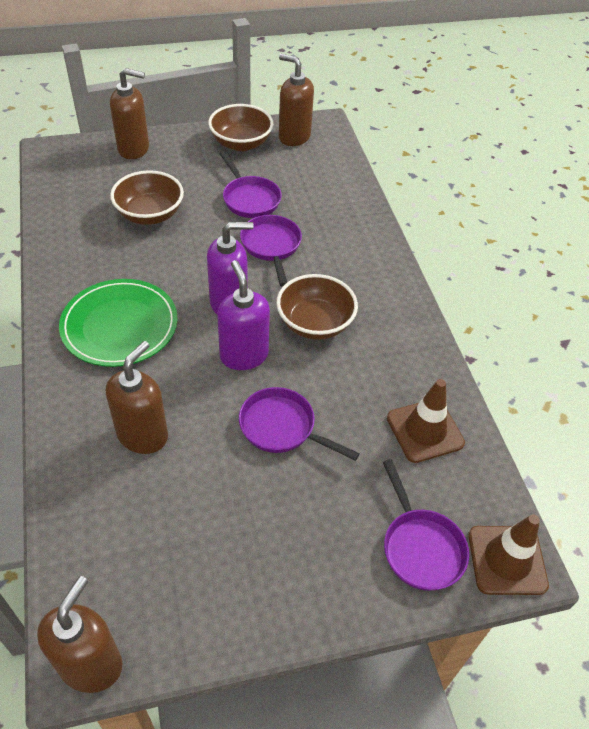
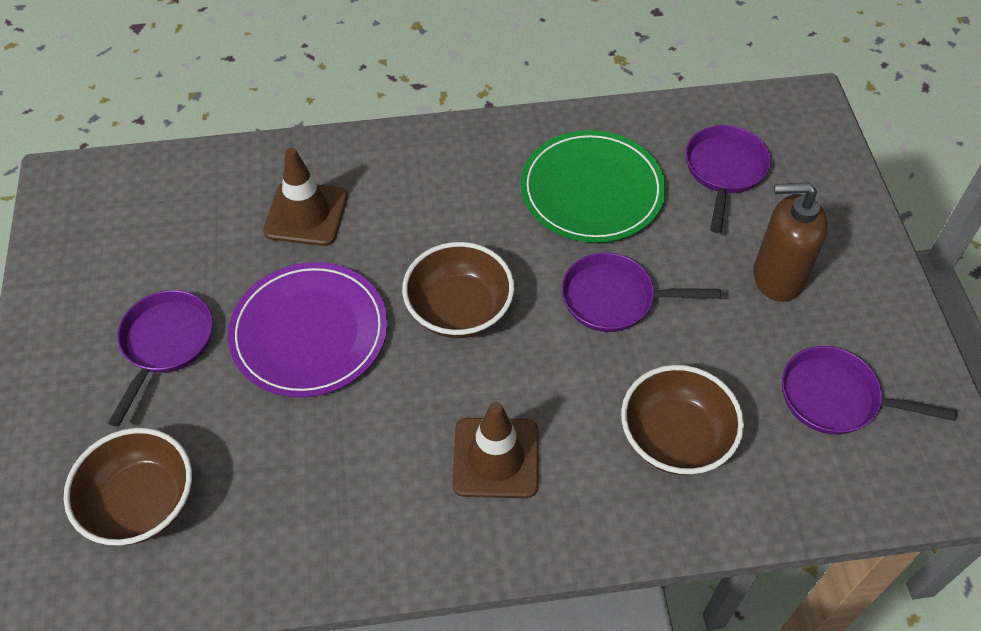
brown soap dispenser: 4 -> 1
purple plate: 0 -> 1
purple soap dispenser: 2 -> 0

